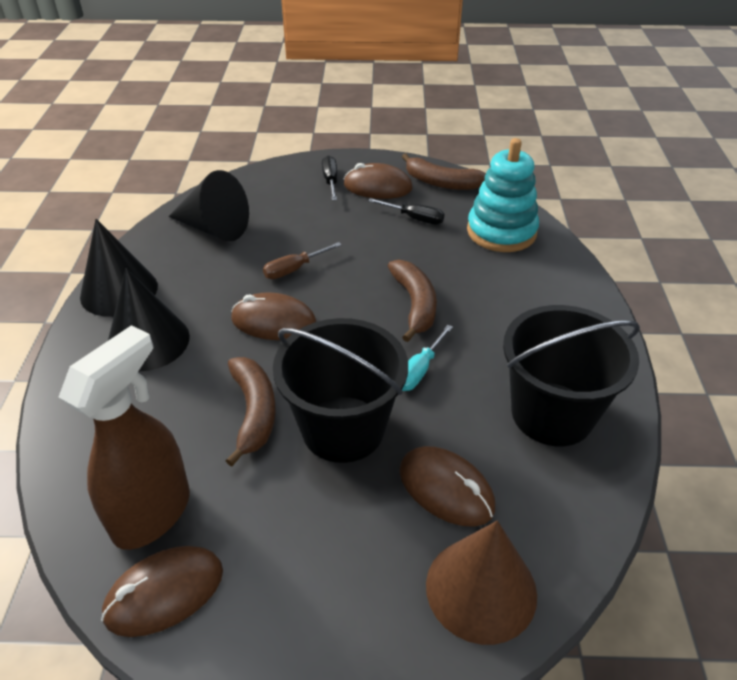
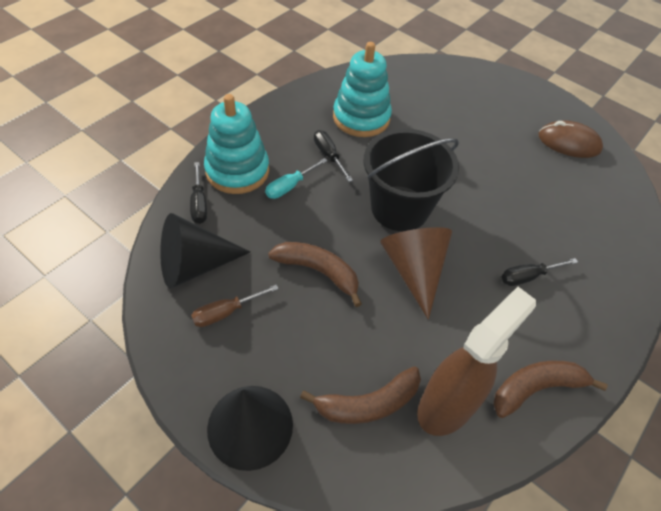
black bucket: 2 -> 1
black cone: 3 -> 2
black screwdriver: 2 -> 3
brown mouse: 4 -> 1
turquoise stacking toy: 1 -> 2

